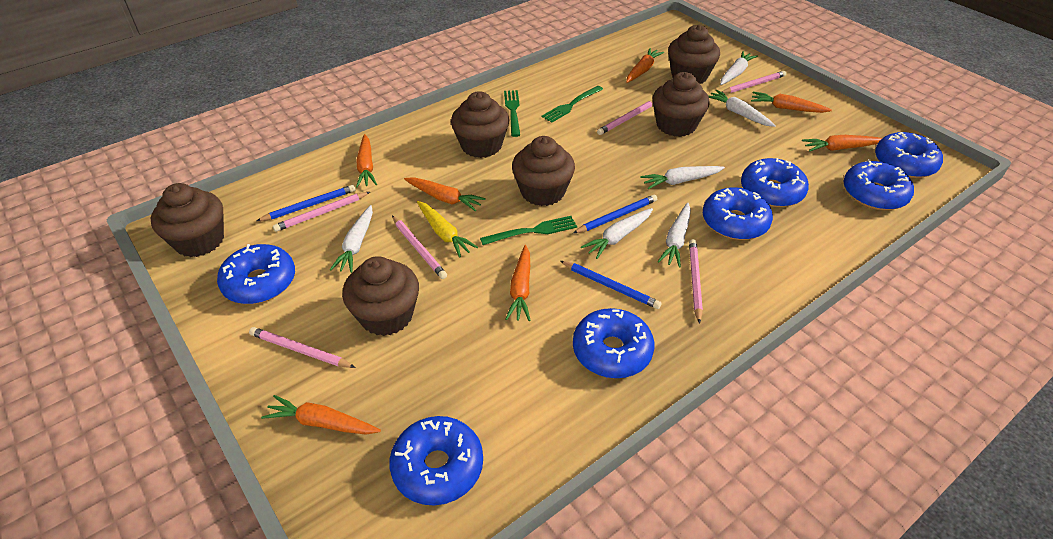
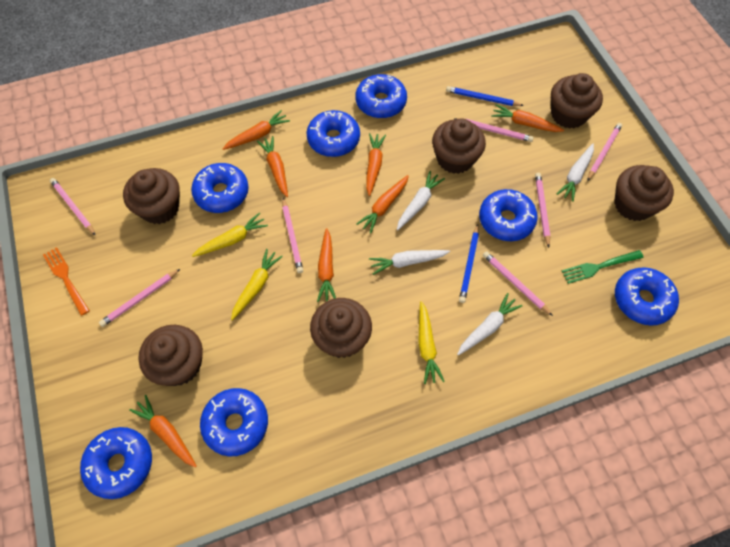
blue pencil: 3 -> 2
green fork: 3 -> 1
orange fork: 0 -> 1
pink pencil: 6 -> 7
white carrot: 6 -> 4
yellow carrot: 1 -> 3

